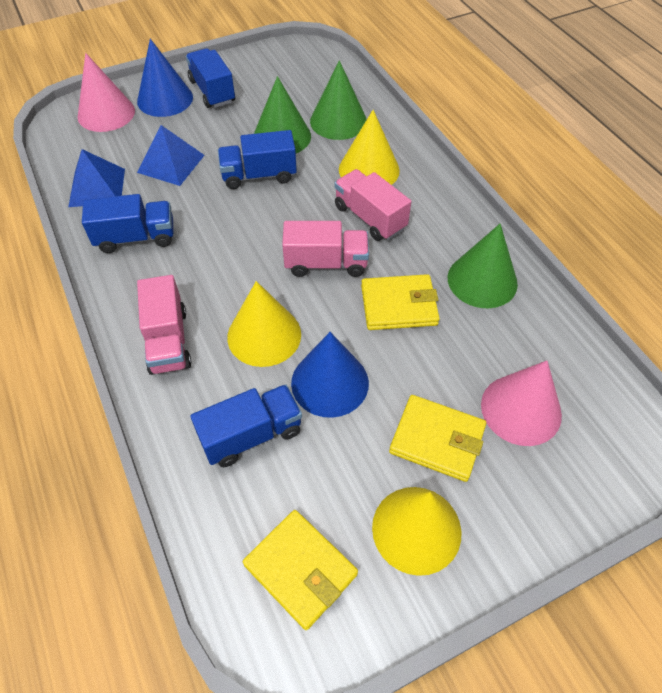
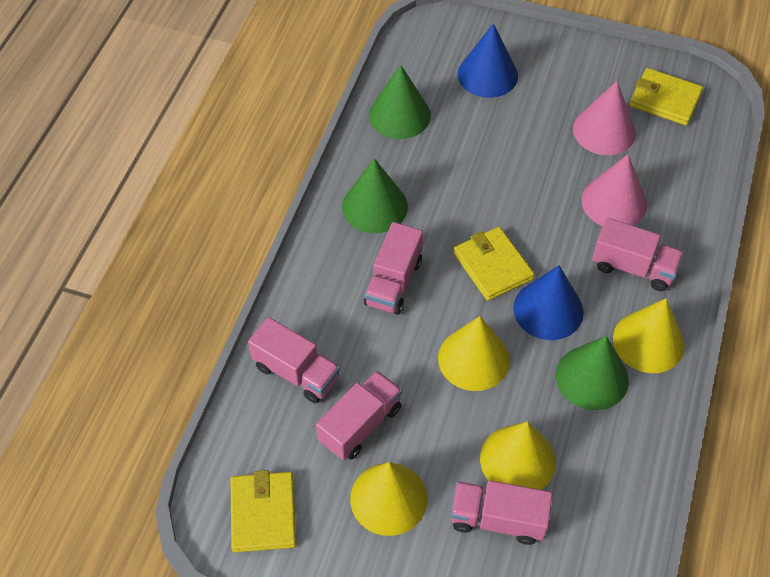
blue pyramid: 2 -> 0
blue truck: 4 -> 0
pink truck: 3 -> 5
yellow cone: 3 -> 4

